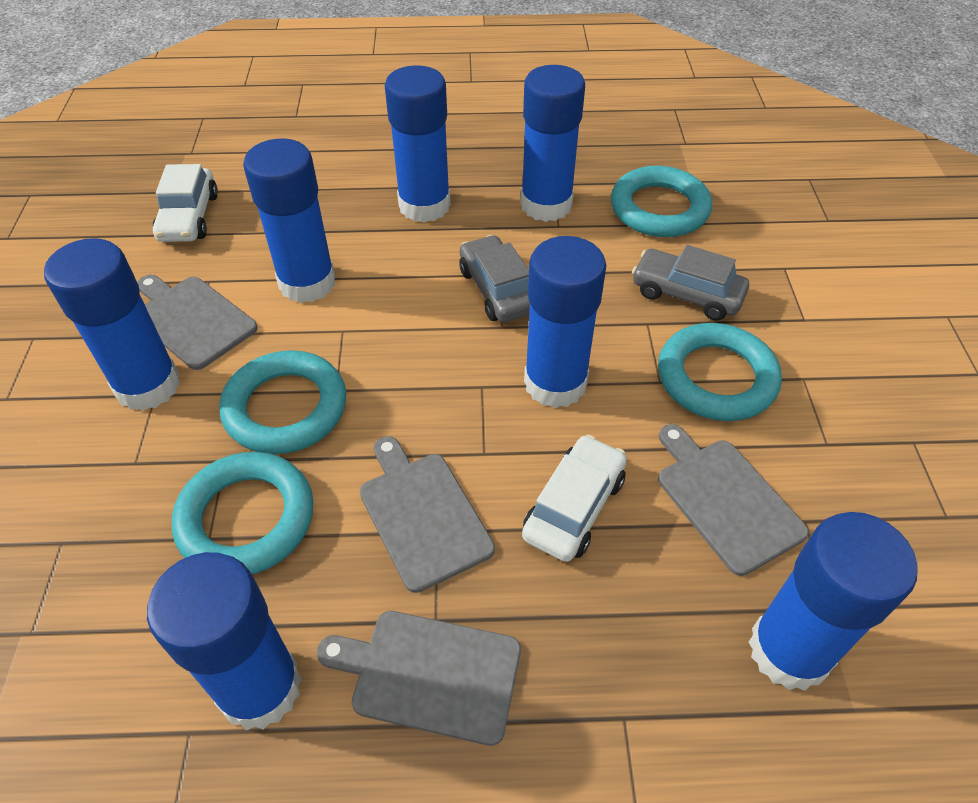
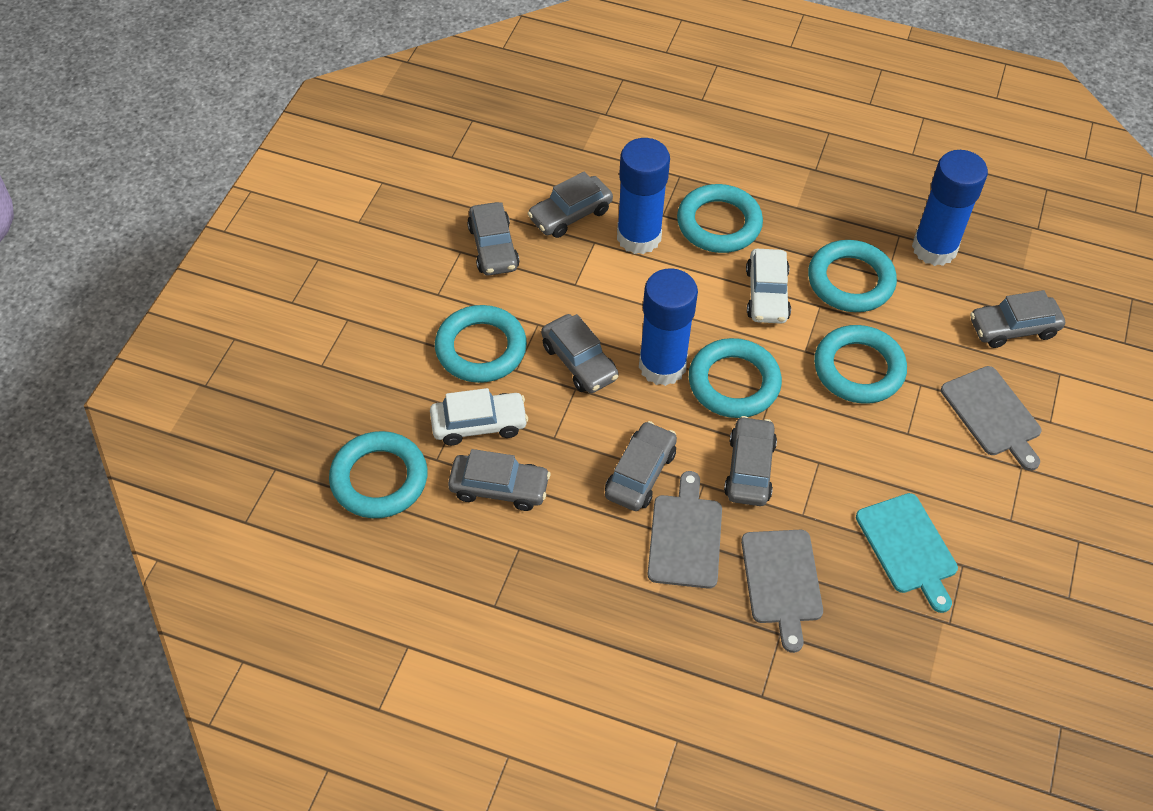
blue glue stick: 7 -> 3
grey car: 2 -> 7
grey cutting board: 4 -> 3
turquoise cutting board: 0 -> 1
turquoise ring: 4 -> 6

